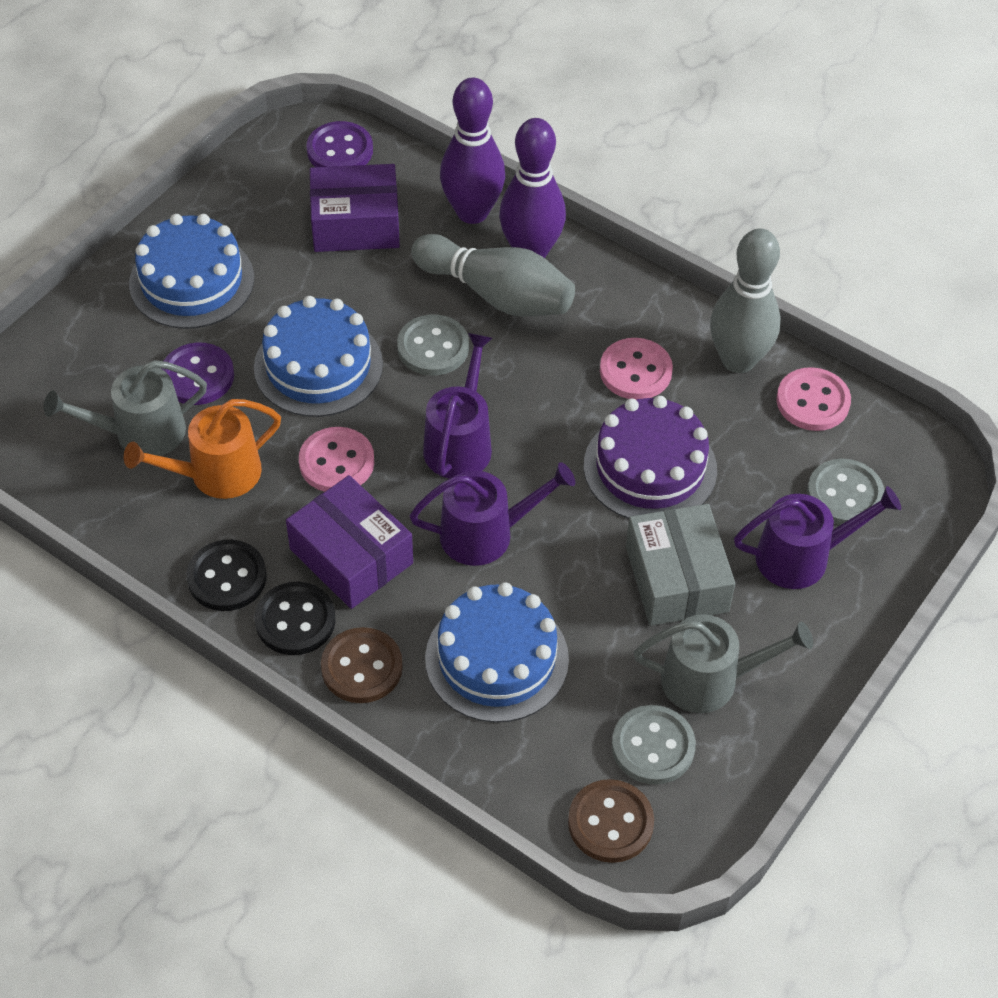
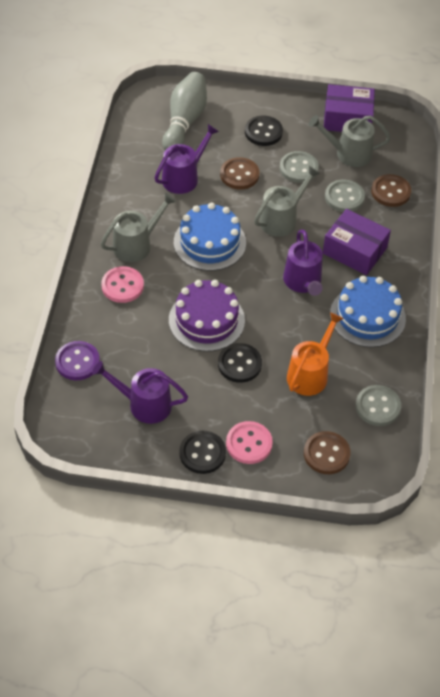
black button: 2 -> 3
blue cake: 3 -> 2
brown button: 2 -> 3
grey bowling pin: 2 -> 1
grey box: 1 -> 0
grey watering can: 2 -> 3
pink button: 3 -> 2
purple bowling pin: 2 -> 0
purple button: 2 -> 1

